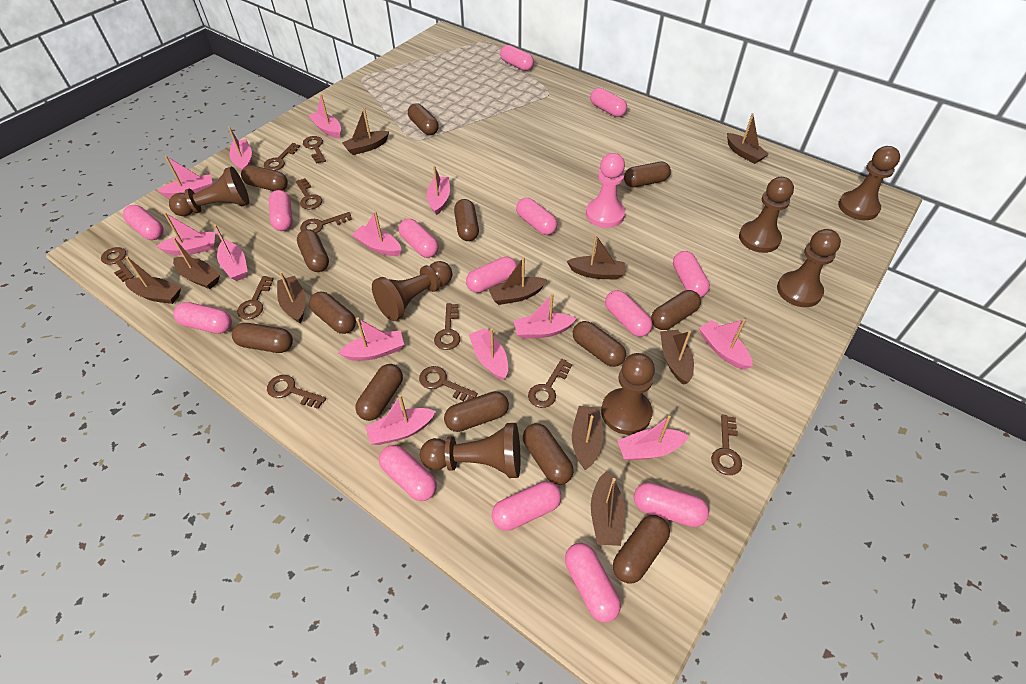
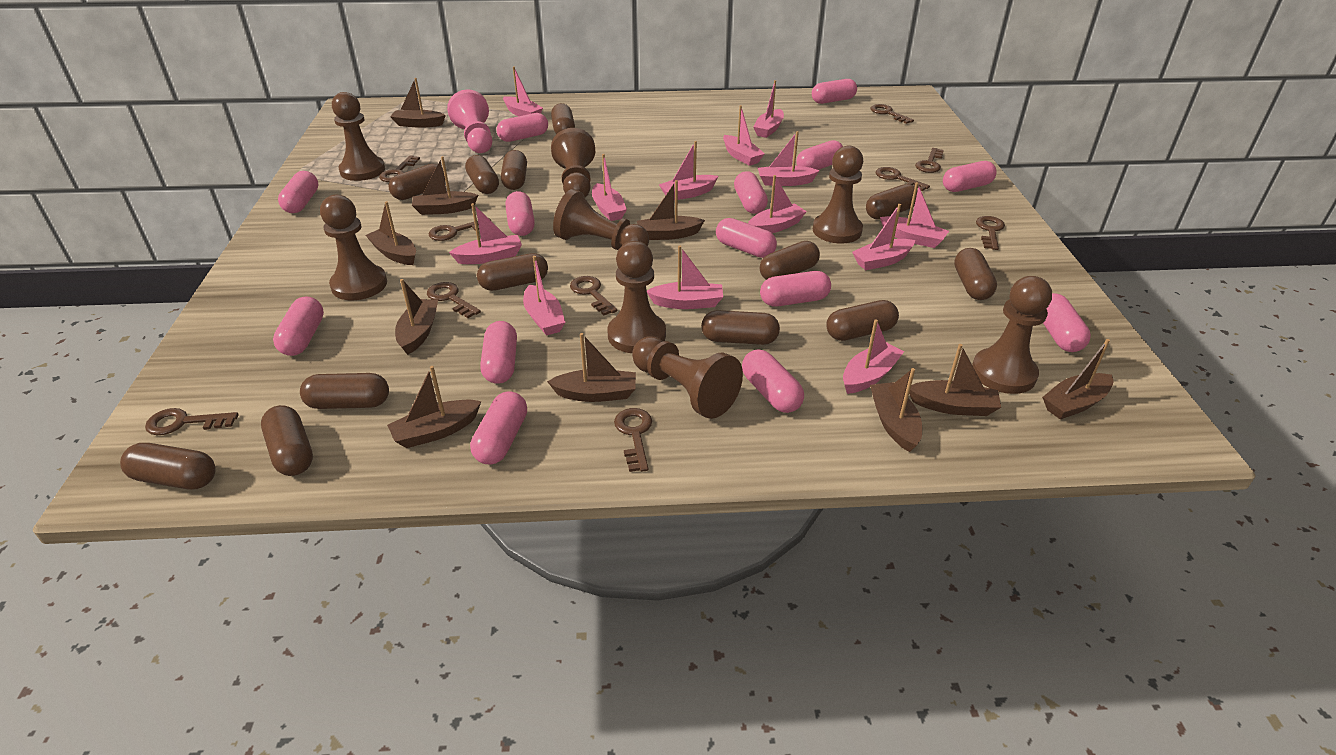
brown key: 11 -> 10
brown pawn: 7 -> 8

